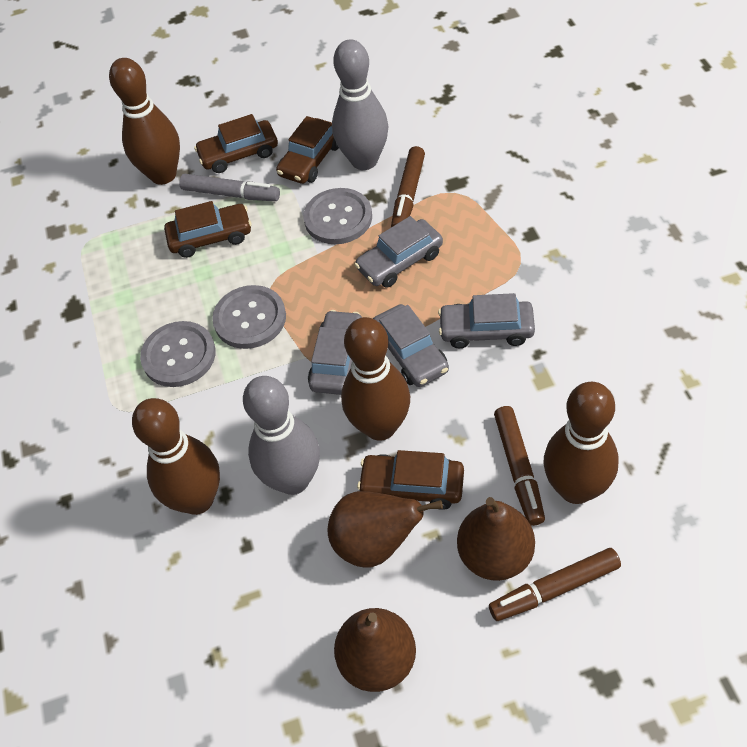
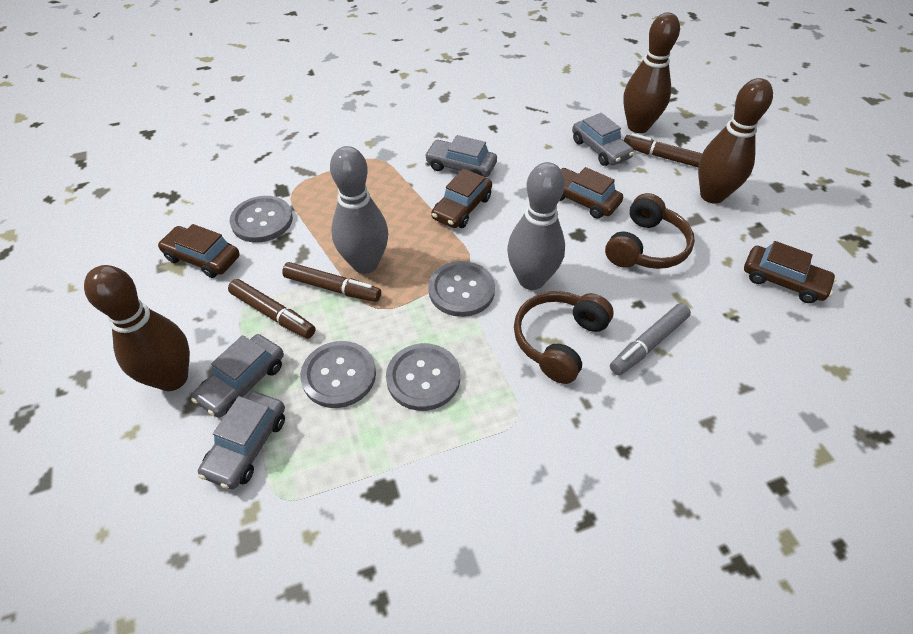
brown bowling pin: 4 -> 3
brown headphones: 0 -> 2
brown pear: 3 -> 0
grey button: 3 -> 4

